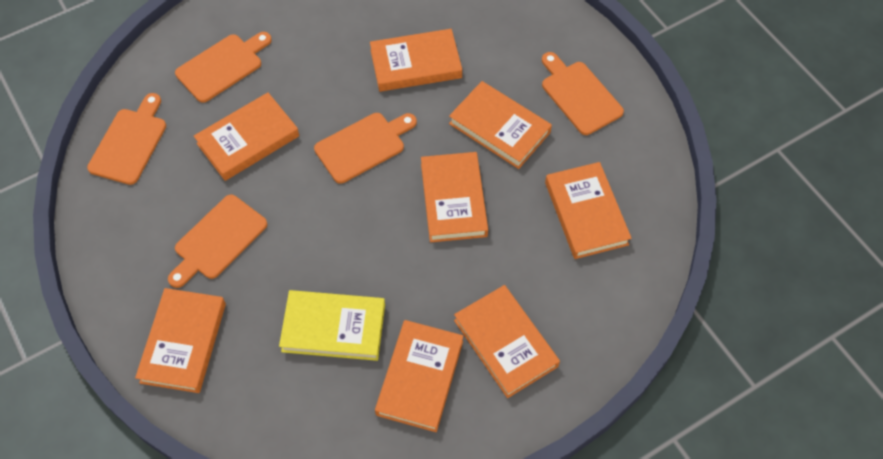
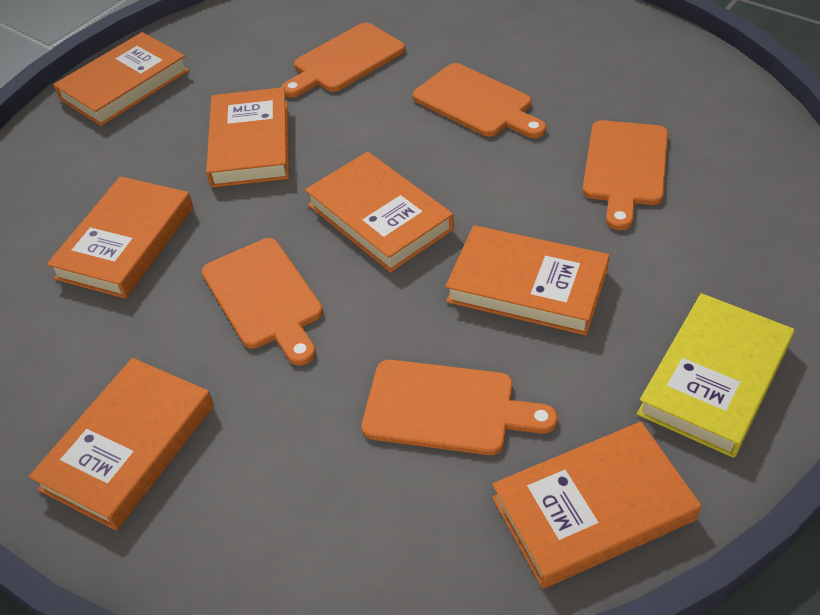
orange book: 8 -> 7

